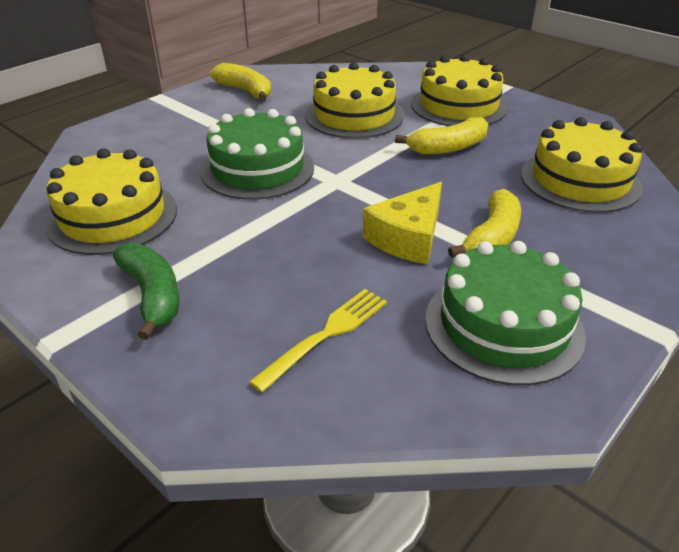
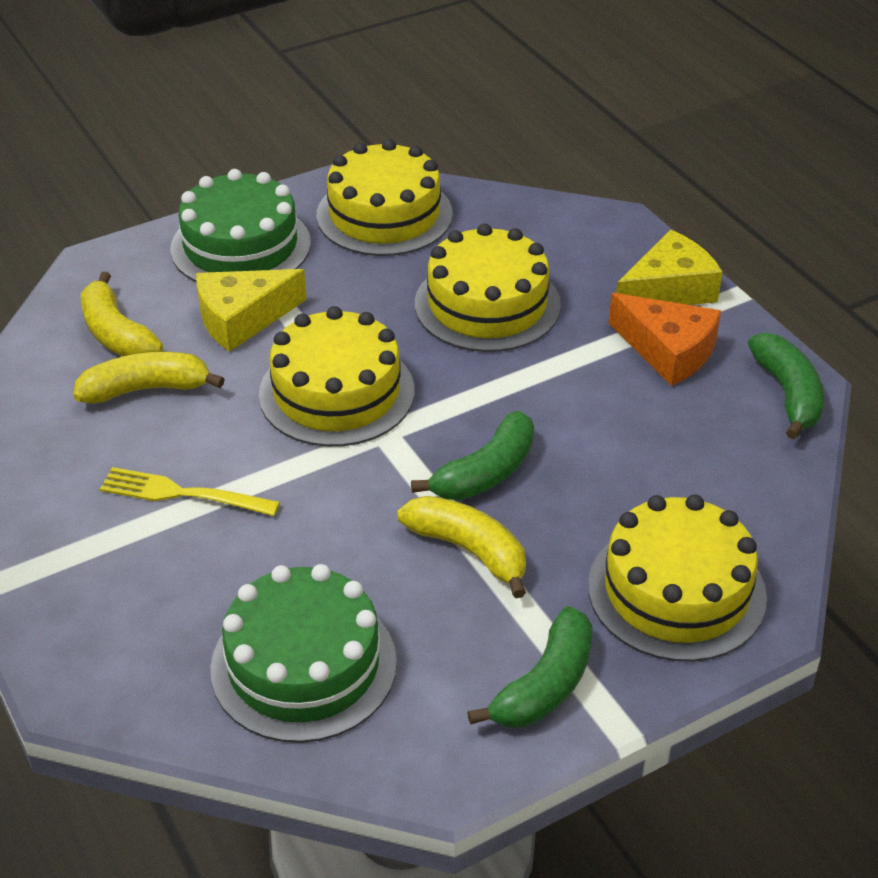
green banana: 1 -> 3
orange cheese: 0 -> 1
yellow cheese: 1 -> 2

